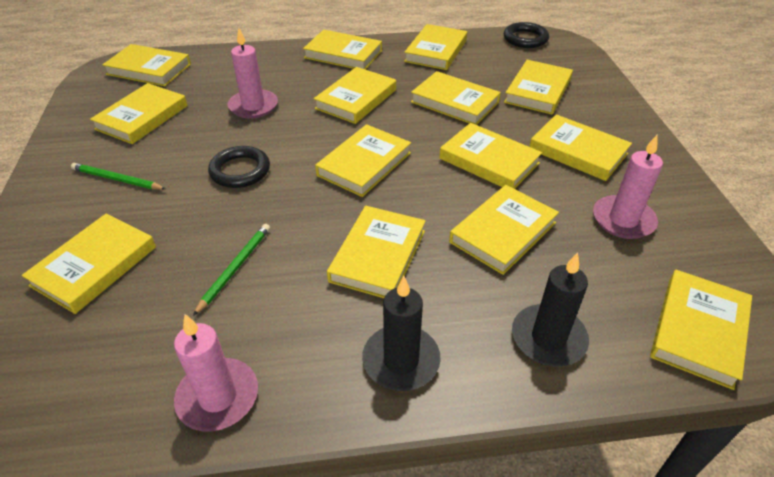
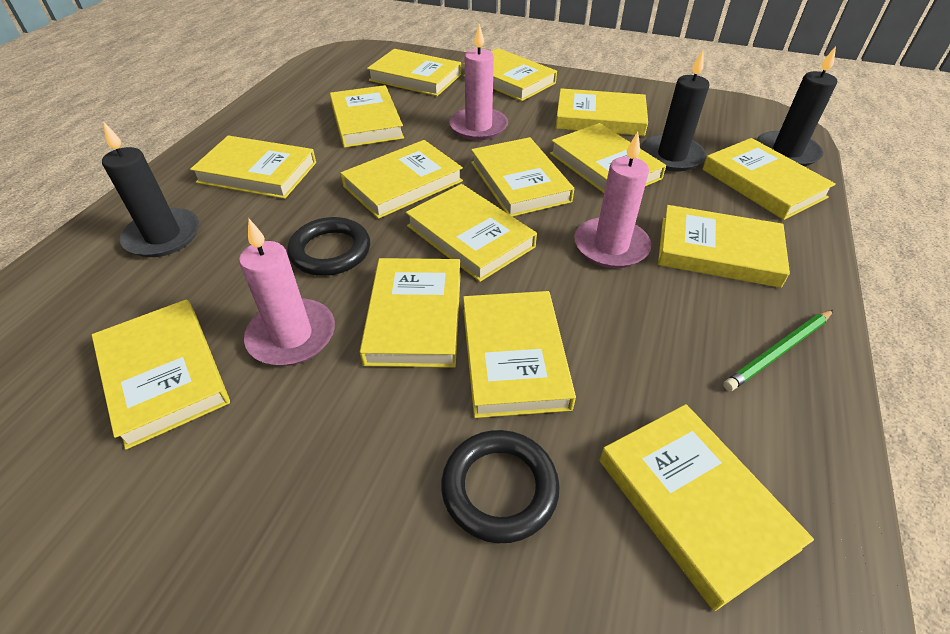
black candle: 2 -> 3
green pencil: 2 -> 1
yellow book: 14 -> 15

